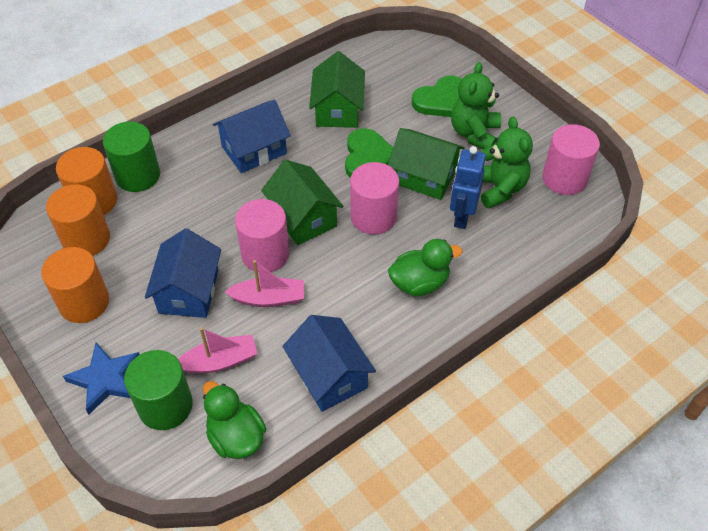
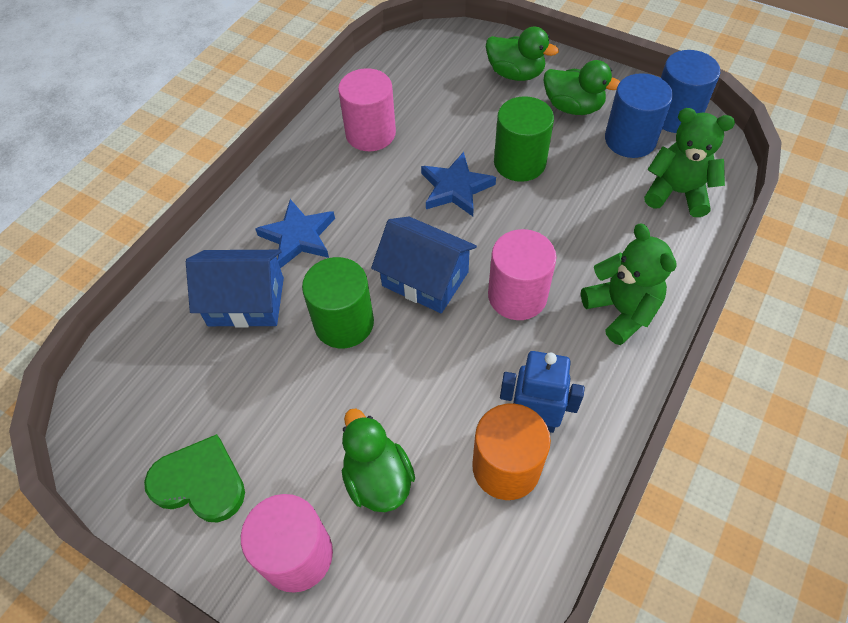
blue cylinder: 0 -> 2
blue house: 3 -> 2
blue star: 1 -> 2
green duck: 2 -> 3
green heart: 2 -> 1
green house: 3 -> 0
orange cylinder: 3 -> 1
pink boat: 2 -> 0

